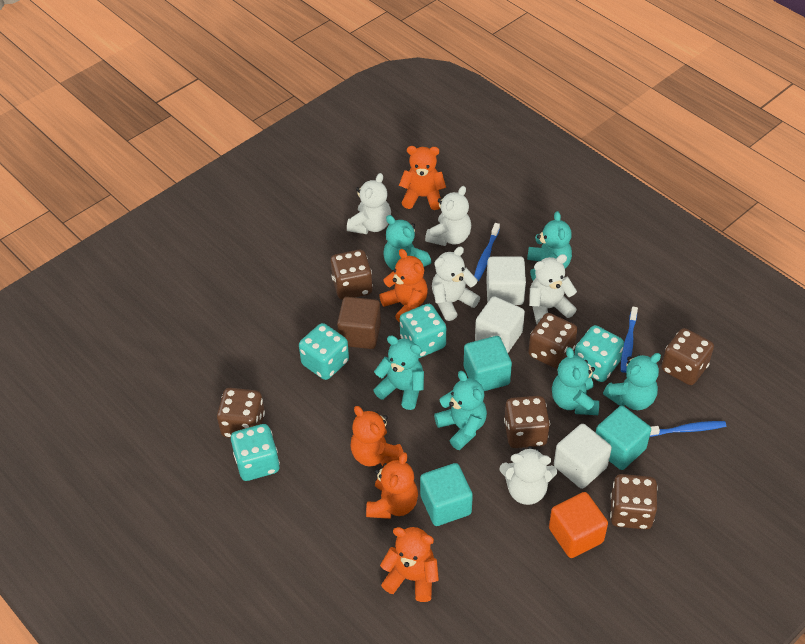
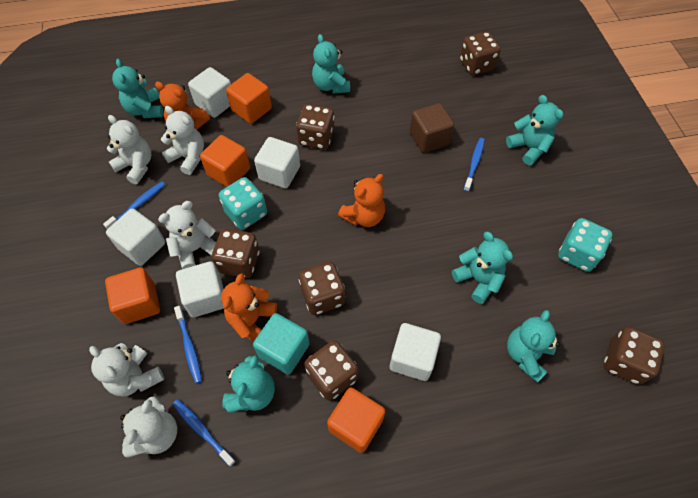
blue toothbrush: 3 -> 4
orange cube: 1 -> 4
orange teddy bear: 5 -> 3
turquoise cube: 3 -> 1
turquoise dice: 4 -> 2
white cube: 3 -> 5

